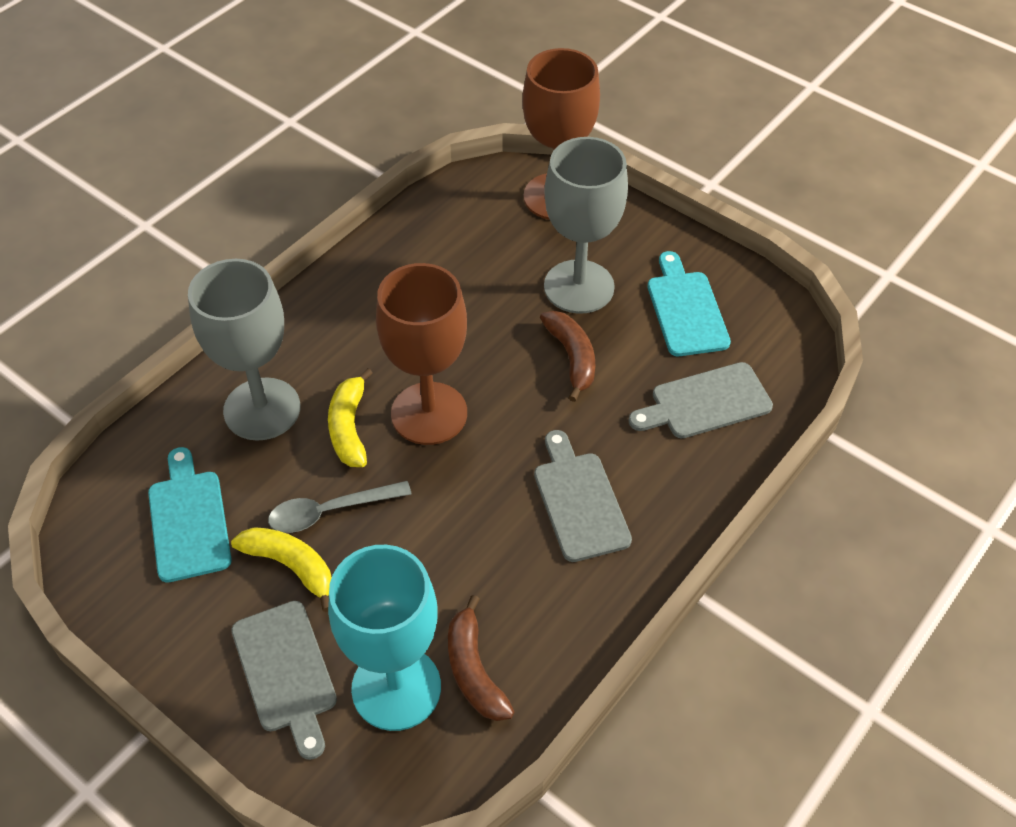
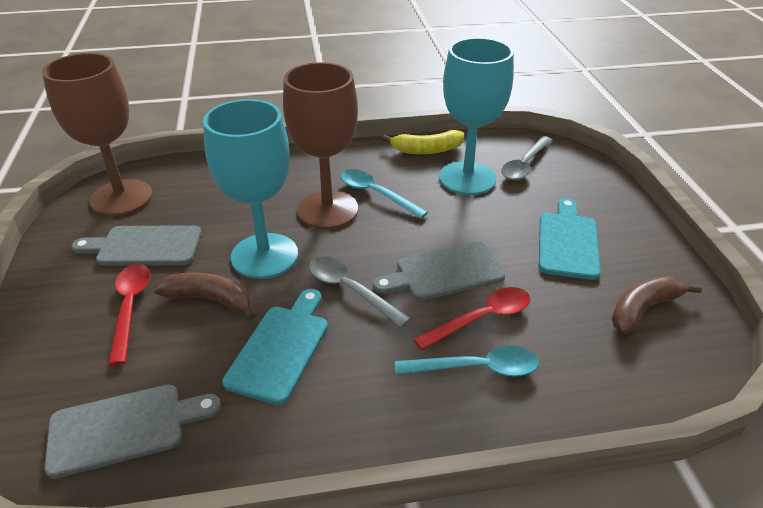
grey goblet: 2 -> 0
grey spoon: 1 -> 2
red spoon: 0 -> 2
turquoise goblet: 1 -> 2
turquoise spoon: 0 -> 2
yellow banana: 2 -> 1

